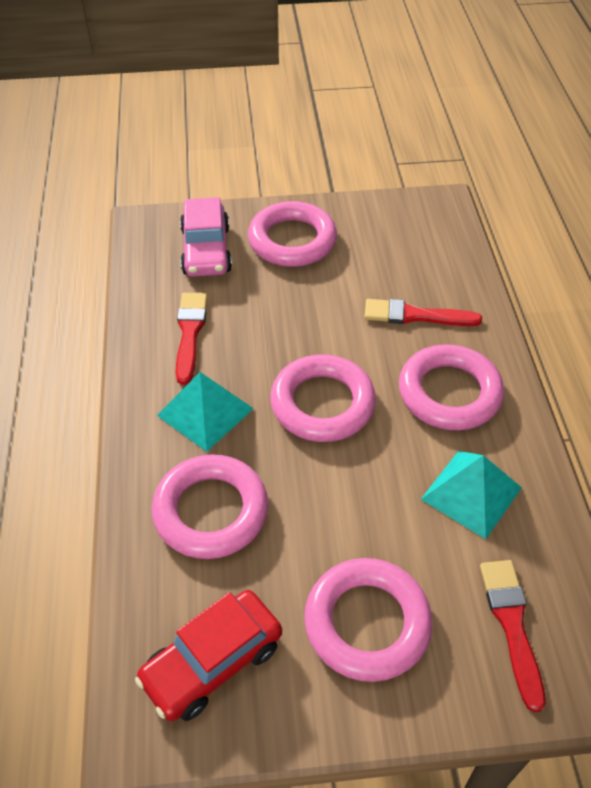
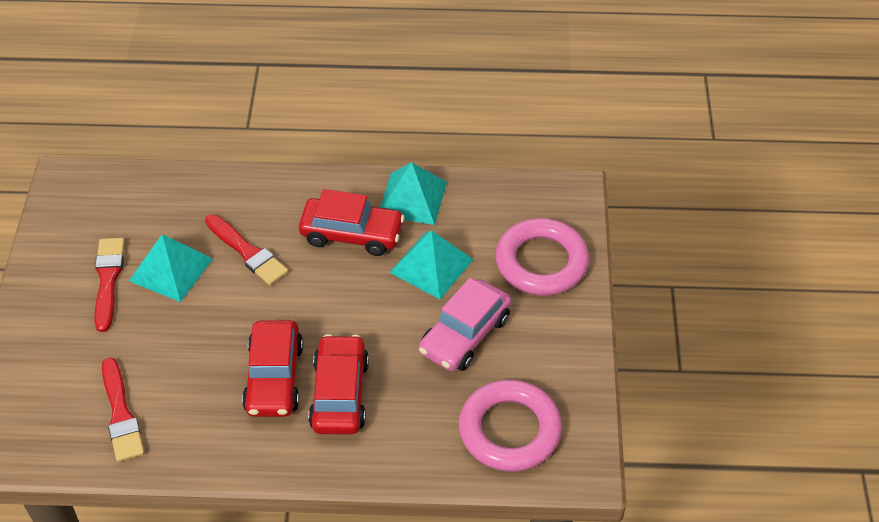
pink ring: 5 -> 2
red car: 1 -> 3
turquoise pyramid: 2 -> 3

